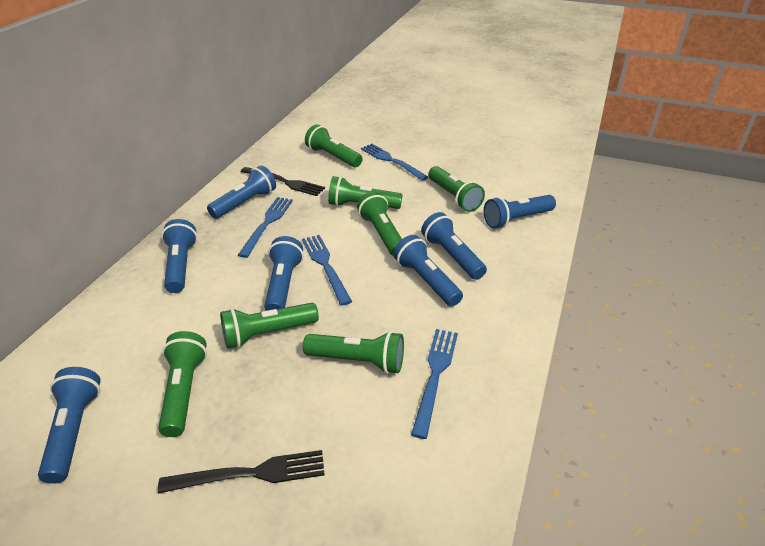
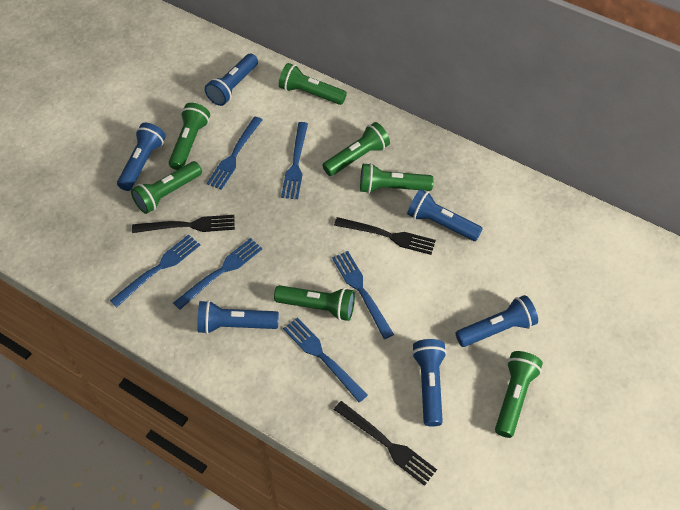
black fork: 2 -> 3
blue flashlight: 7 -> 6
blue fork: 4 -> 6

